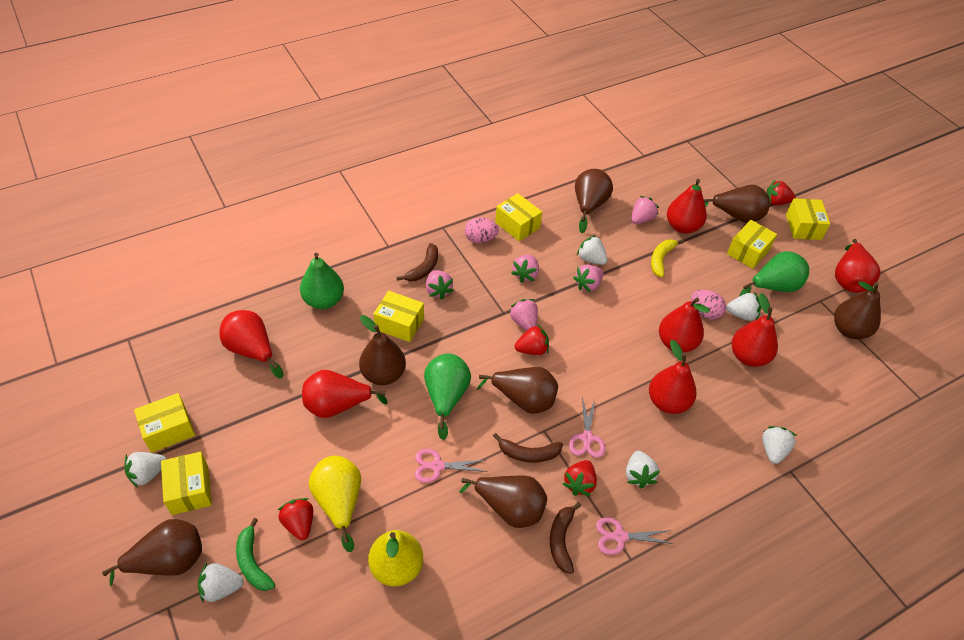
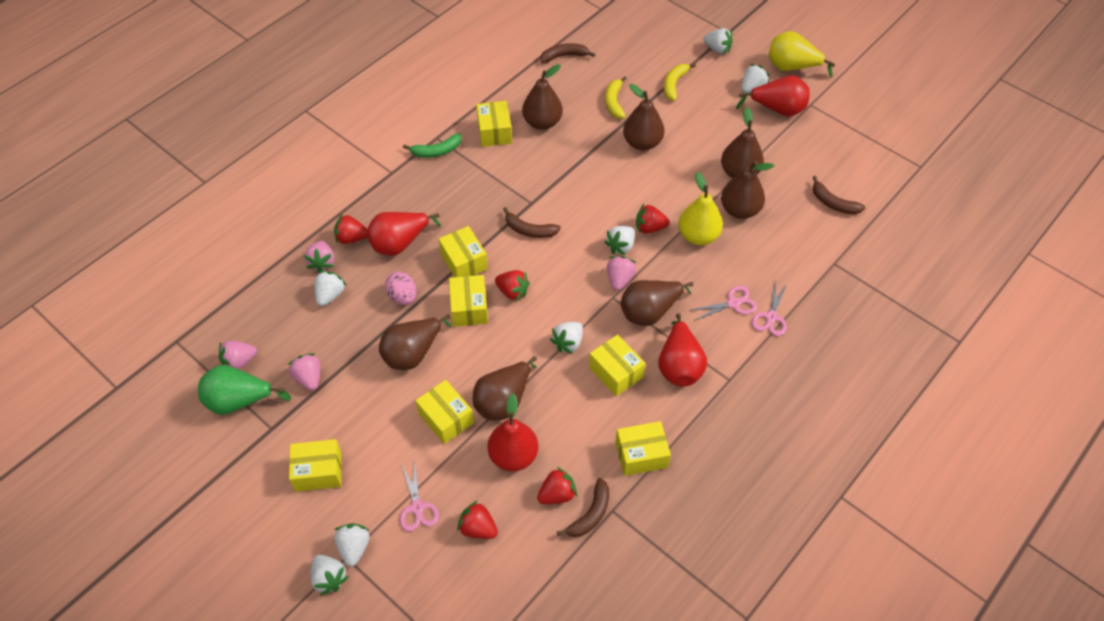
brown banana: 3 -> 4
green pear: 3 -> 1
pink egg: 2 -> 1
pink strawberry: 5 -> 4
red pear: 7 -> 4
red strawberry: 4 -> 5
white strawberry: 6 -> 7
yellow banana: 1 -> 2
yellow box: 6 -> 7

